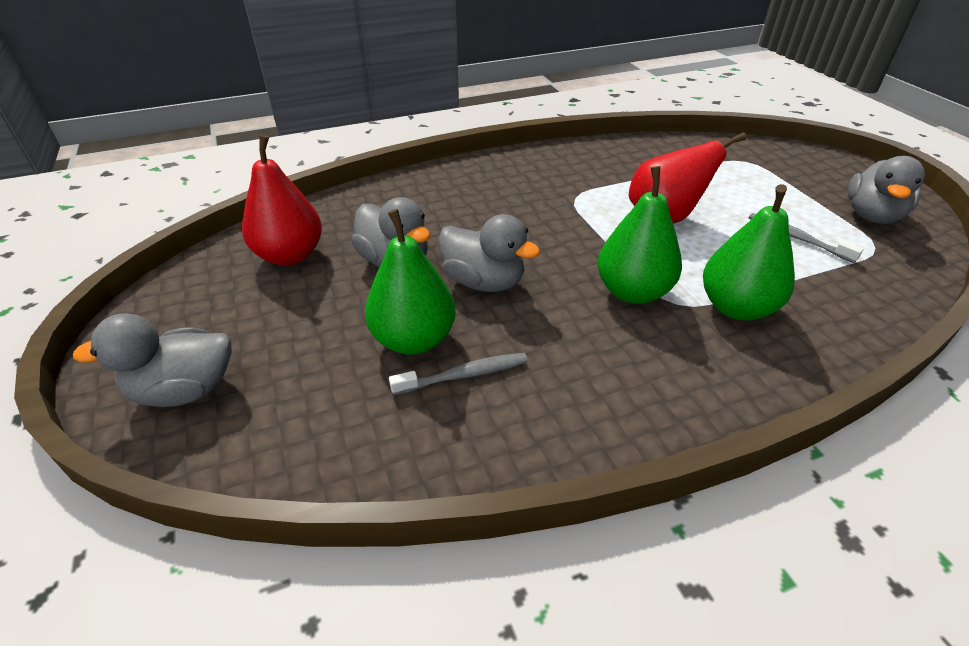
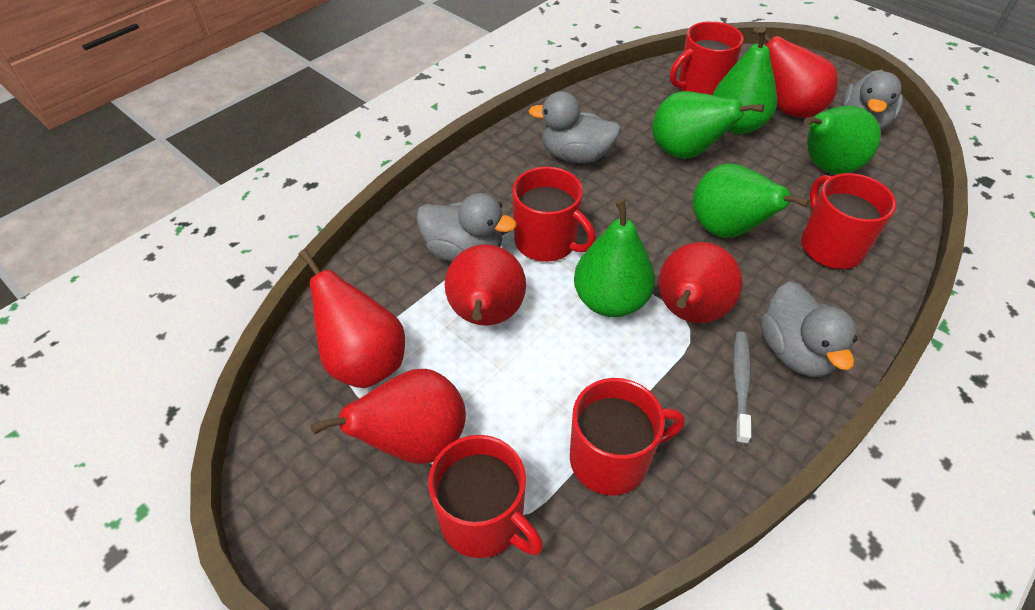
green pear: 3 -> 5
grey toothbrush: 2 -> 1
red mug: 0 -> 5
red pear: 2 -> 5

